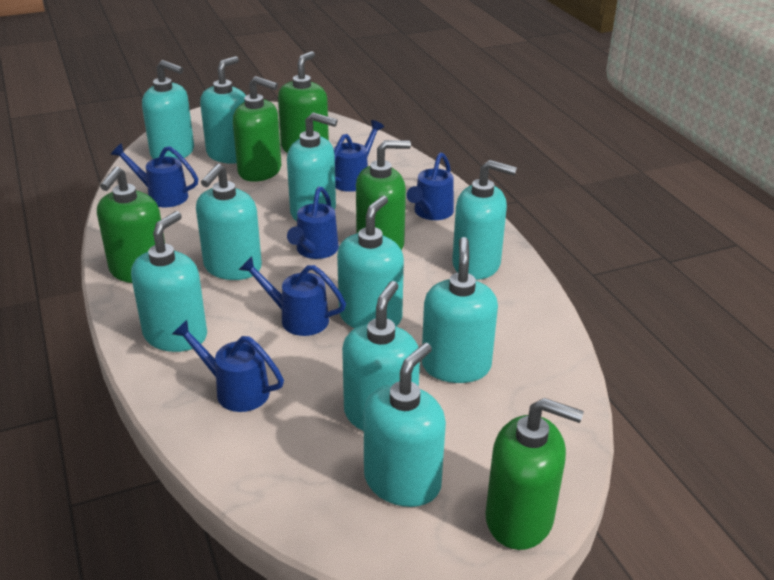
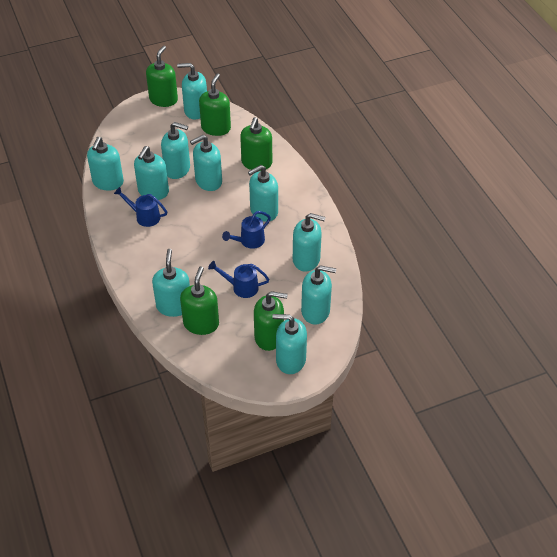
blue watering can: 6 -> 3

